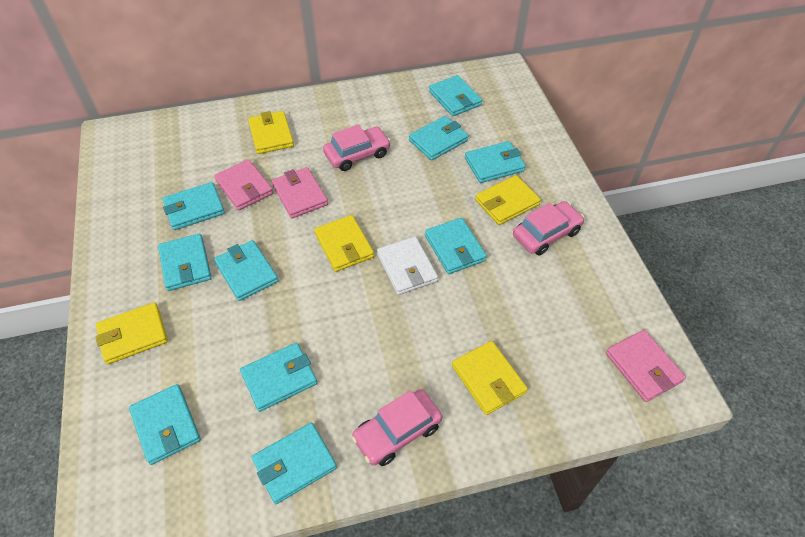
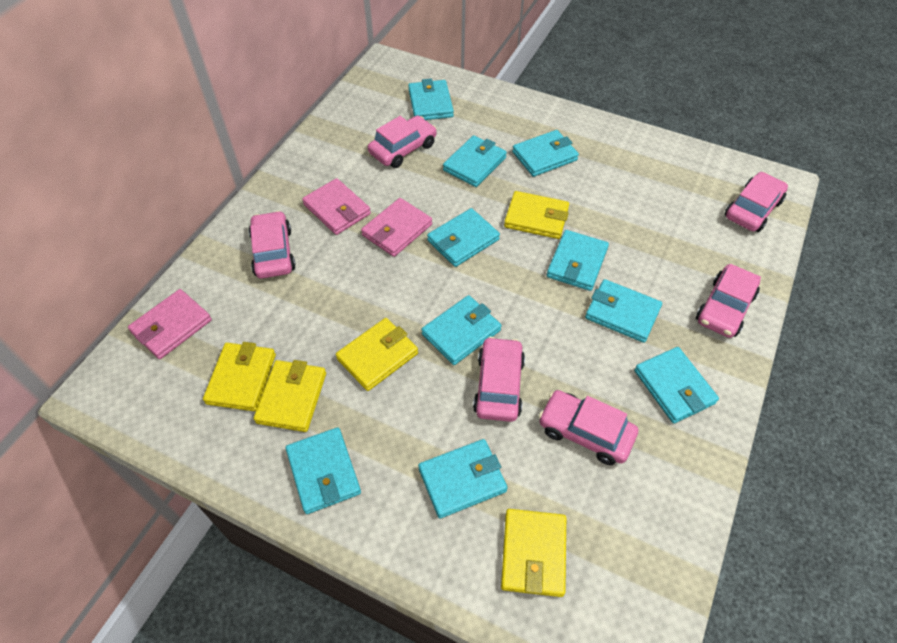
pink car: 3 -> 6
white wallet: 1 -> 0

